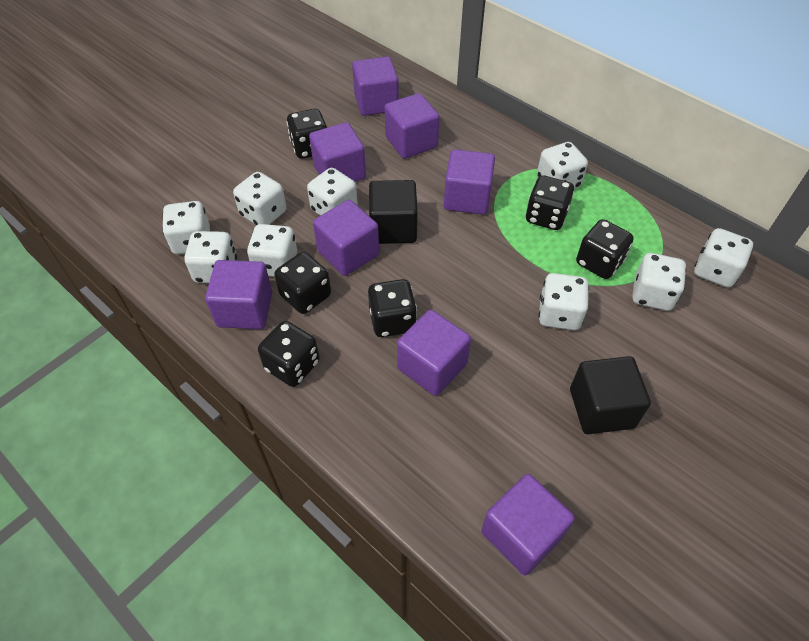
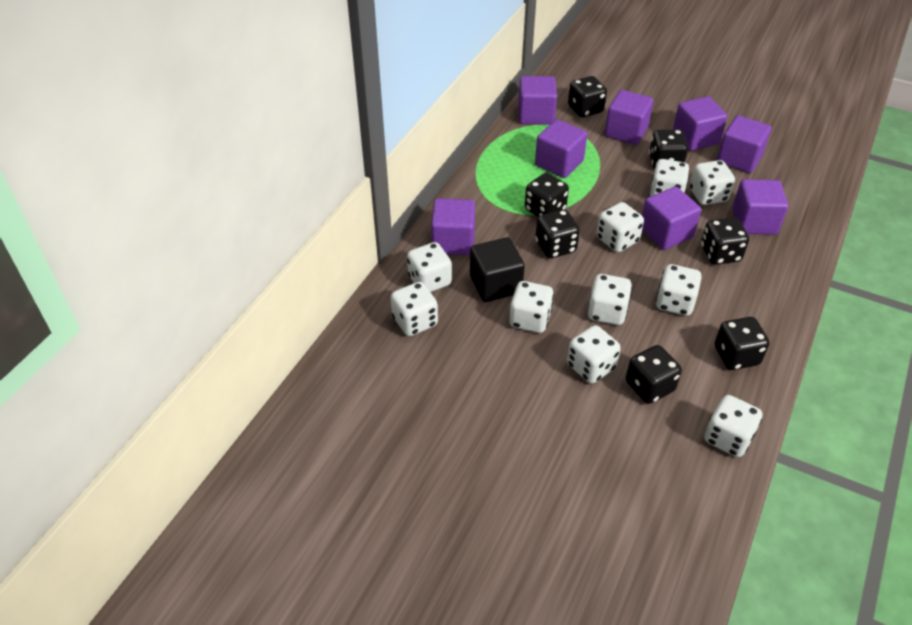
black cube: 2 -> 1
black dice: 6 -> 7
white dice: 9 -> 10

